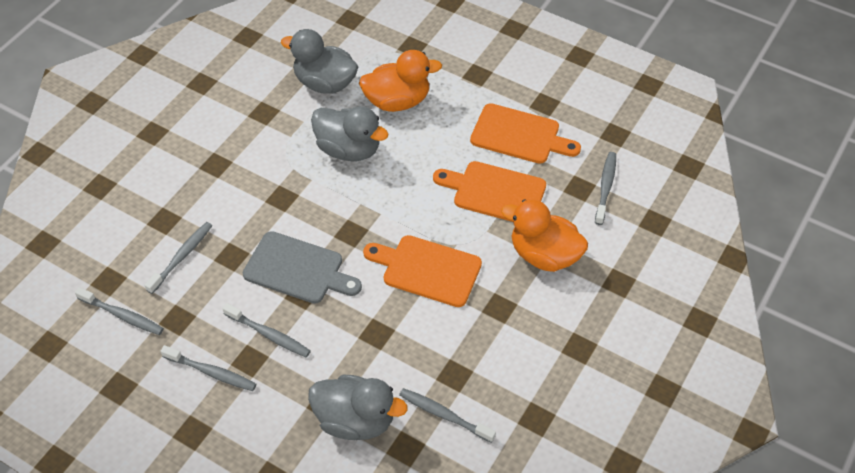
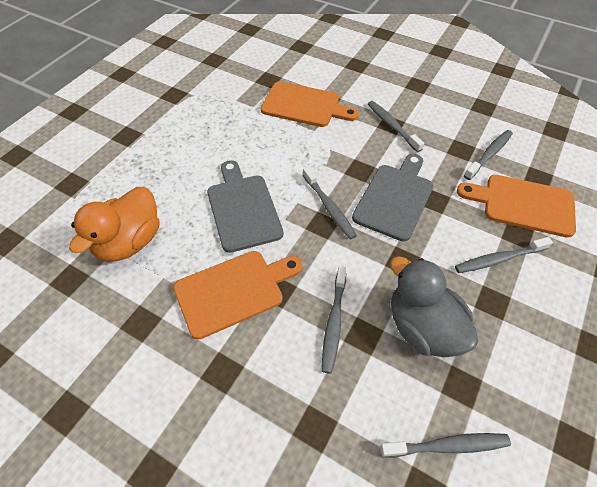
grey cutting board: 1 -> 2
grey duck: 3 -> 1
orange duck: 2 -> 1

